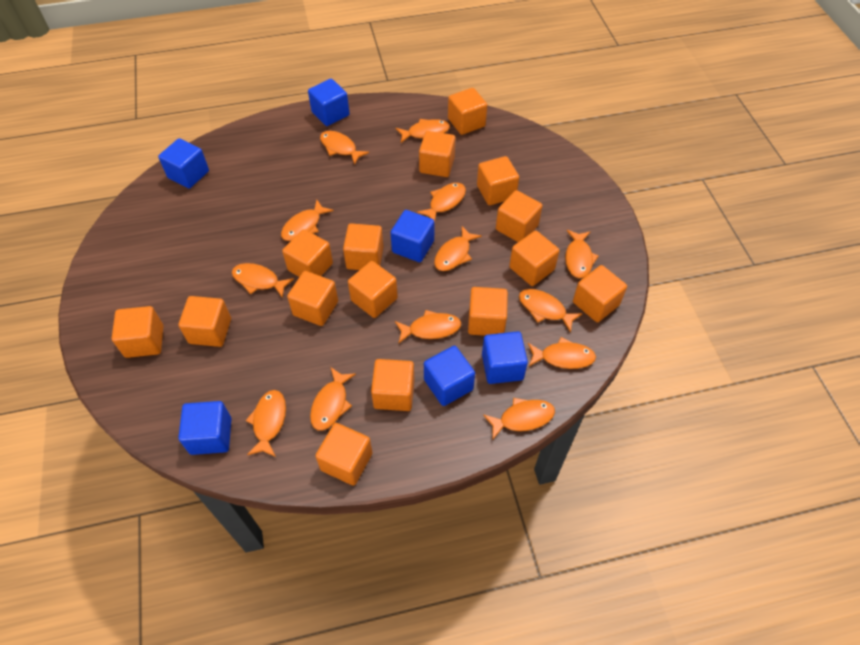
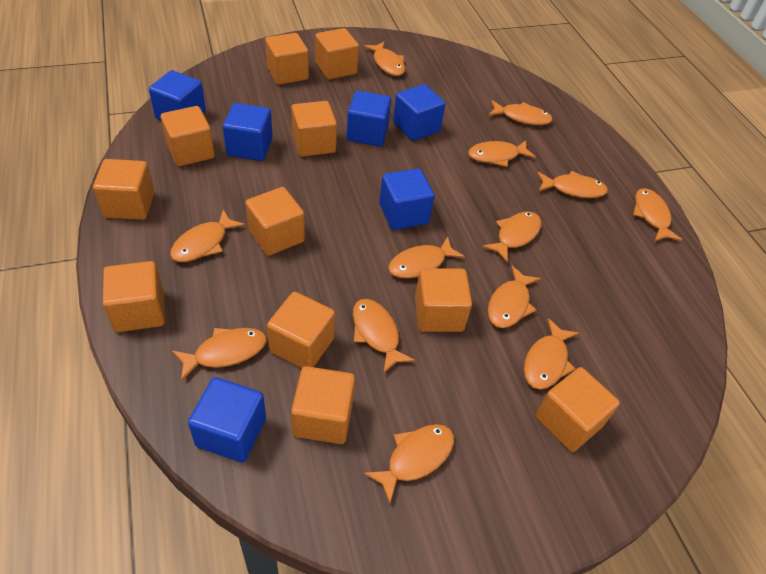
orange cube: 15 -> 11

